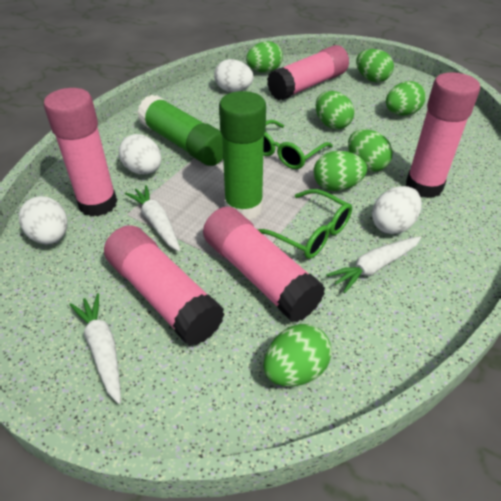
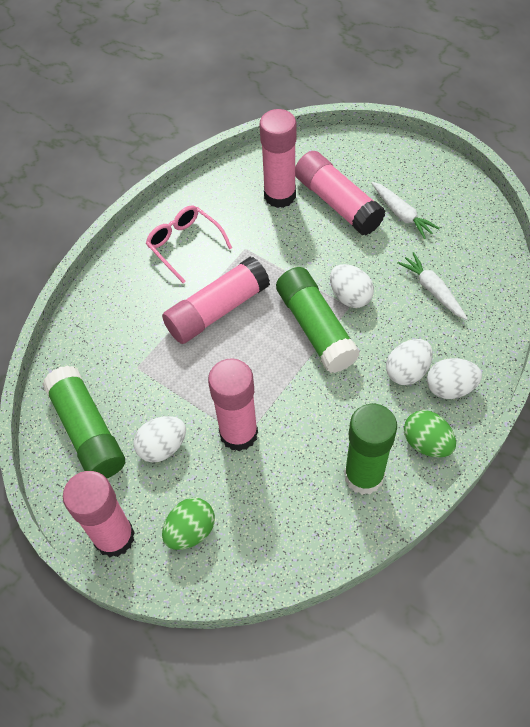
green egg: 7 -> 2
green glasses: 2 -> 0
green glue stick: 2 -> 3
pink glasses: 0 -> 1
white carrot: 3 -> 2

